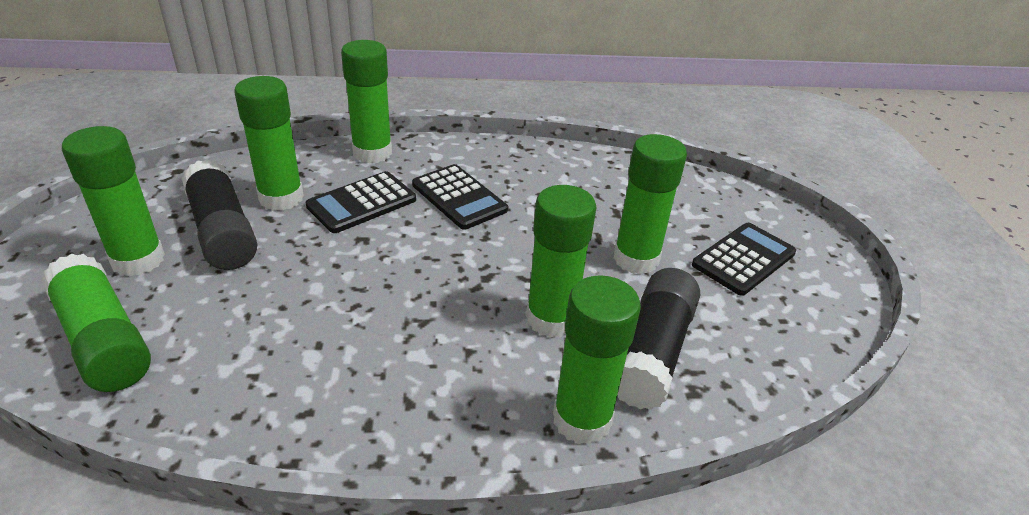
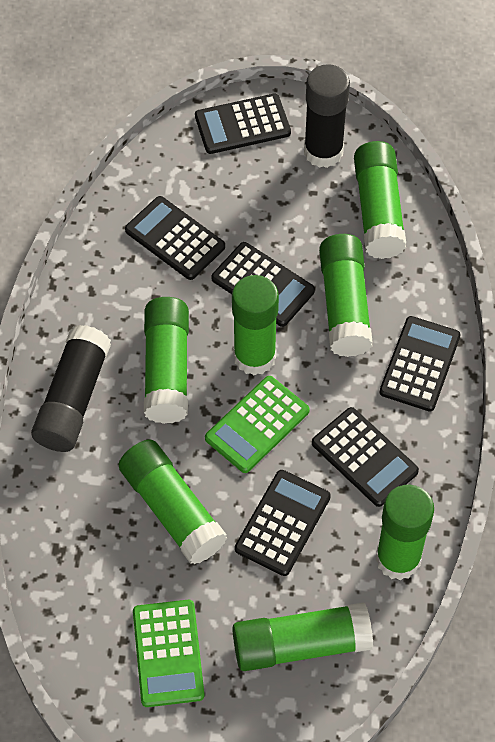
black calculator: 3 -> 6
green calculator: 0 -> 2

